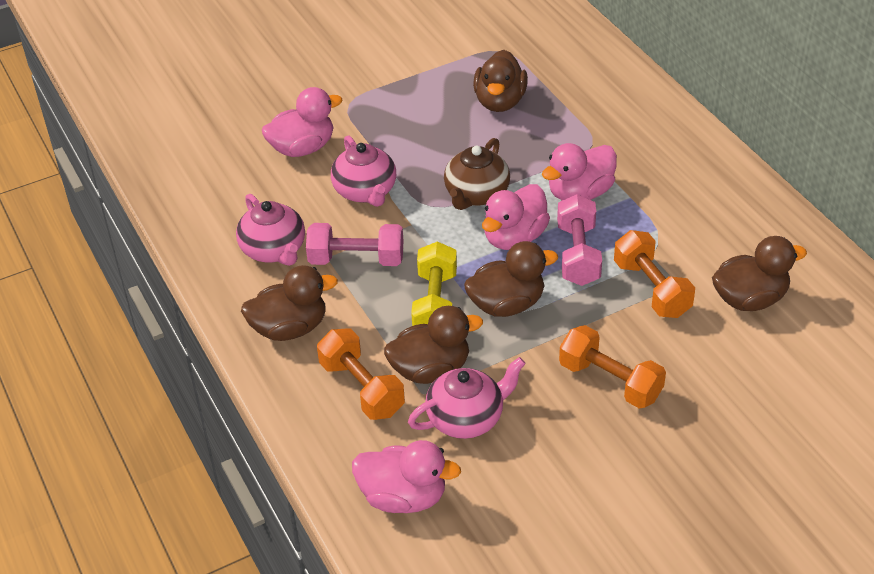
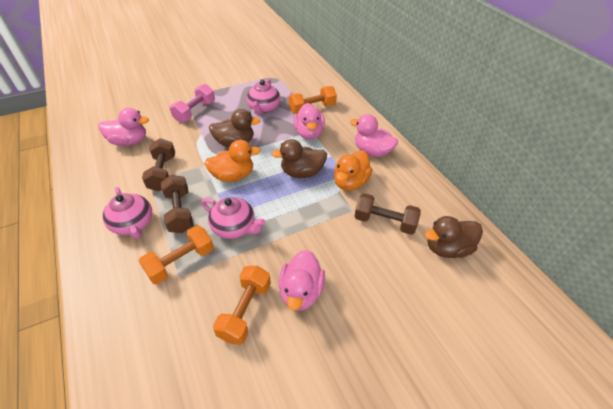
brown duck: 5 -> 3
brown dumbbell: 0 -> 3
brown teapot: 1 -> 0
orange duck: 0 -> 2
pink dumbbell: 2 -> 1
yellow dumbbell: 1 -> 0

